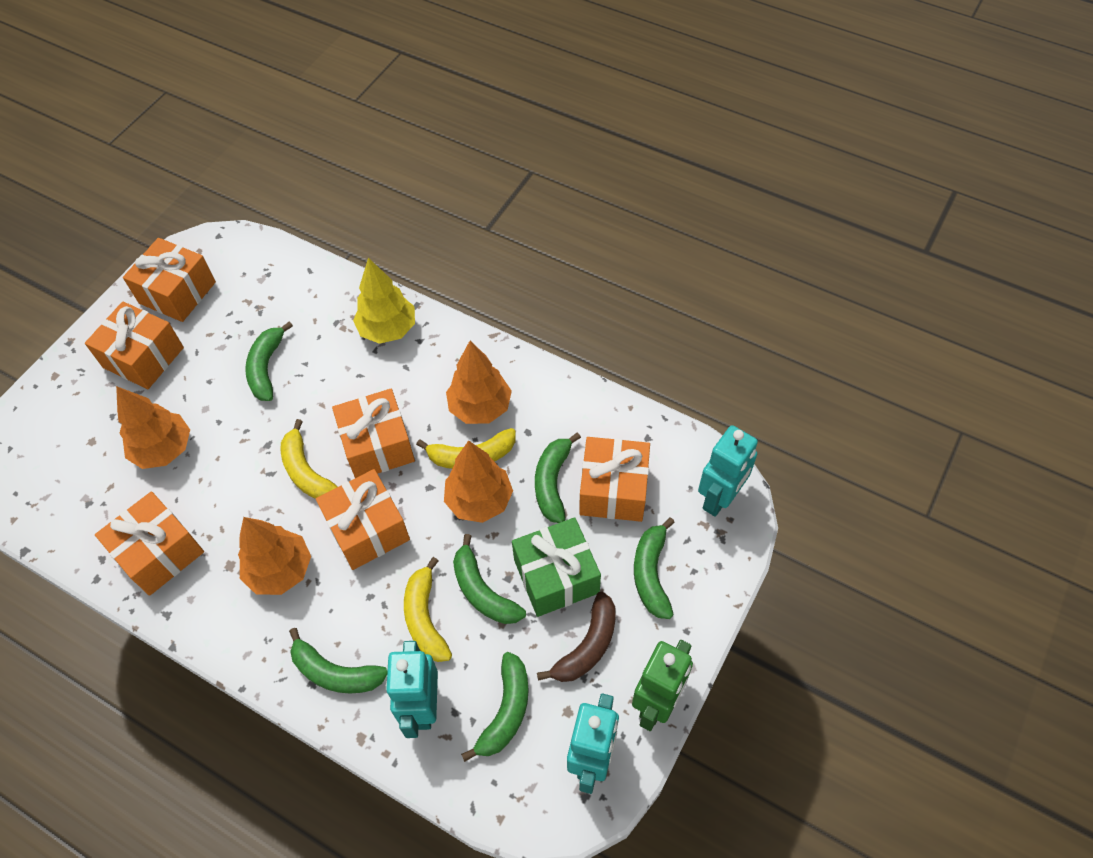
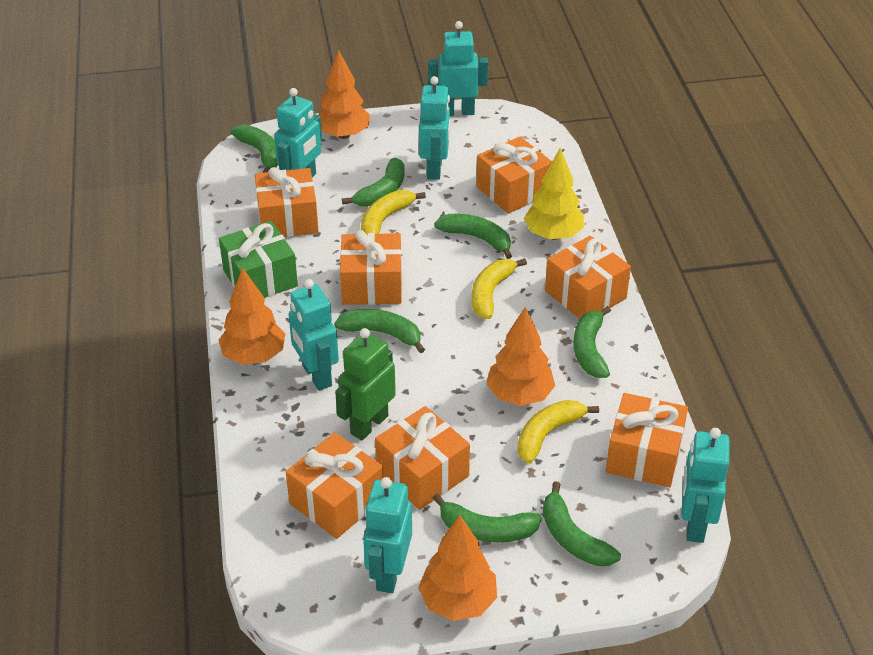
brown banana: 1 -> 0
green banana: 6 -> 7
orange gift: 6 -> 7
turquoise robot: 3 -> 6

